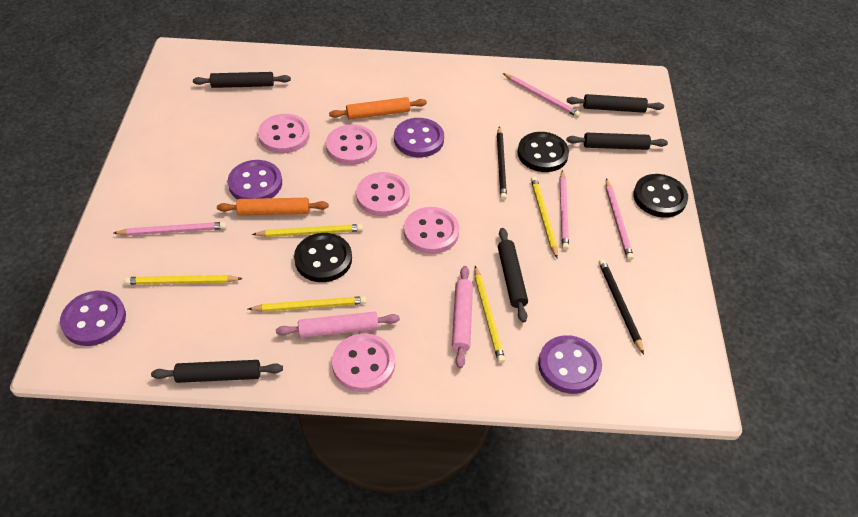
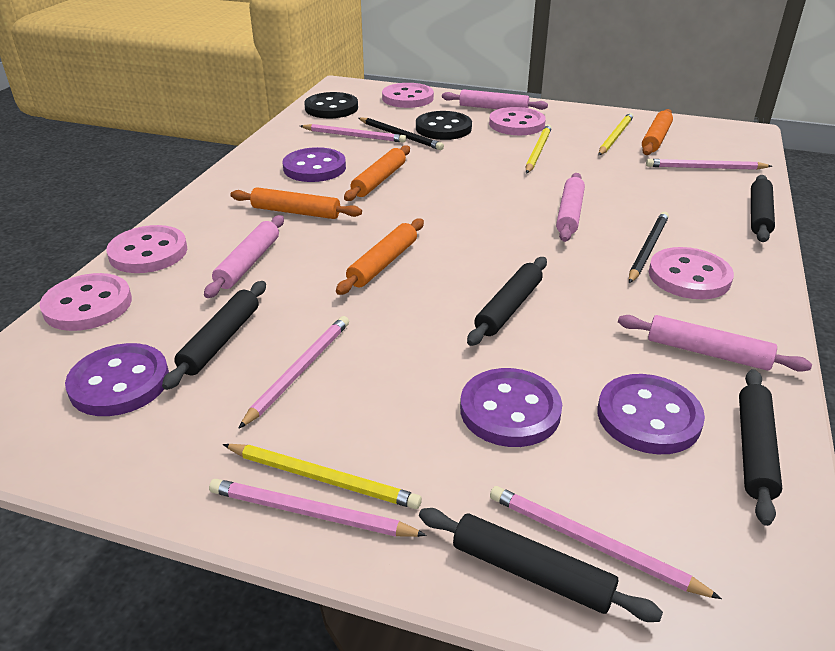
black button: 3 -> 2
orange rolling pin: 2 -> 4
pink pencil: 4 -> 5
pink rolling pin: 2 -> 4
yellow pencil: 5 -> 3

